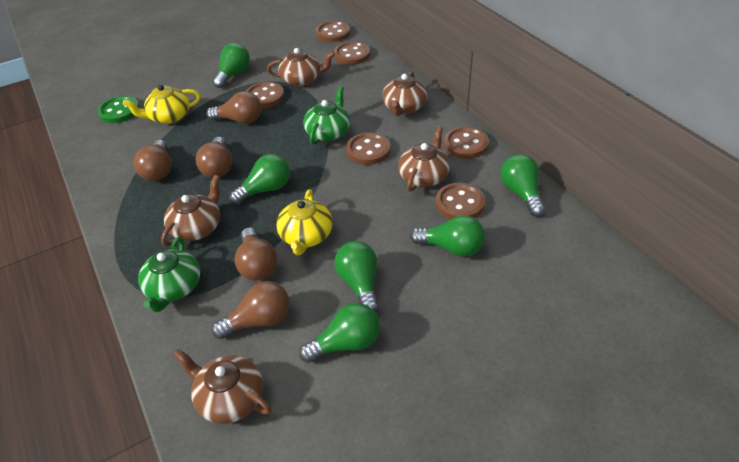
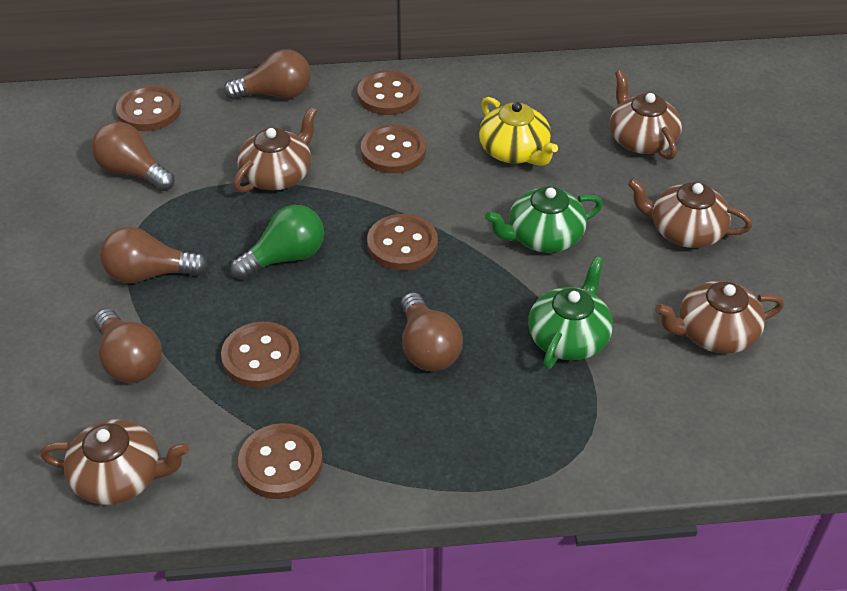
green button: 1 -> 0
green light bulb: 6 -> 1
yellow teapot: 2 -> 1

